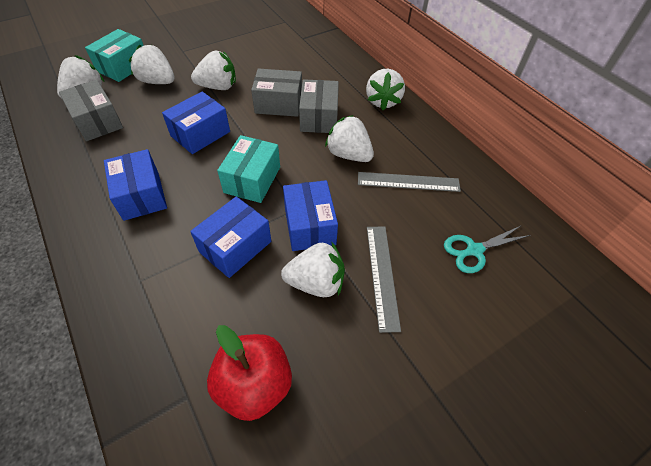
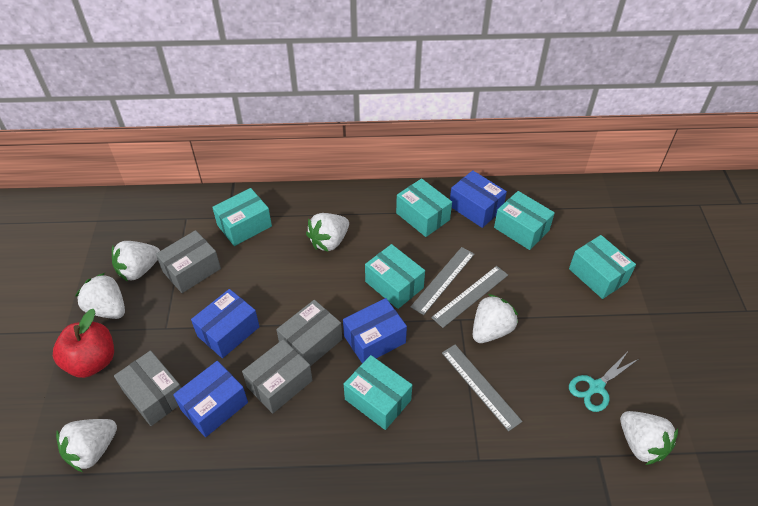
grey box: 3 -> 4
grey ruler: 2 -> 3
turquoise box: 2 -> 6

